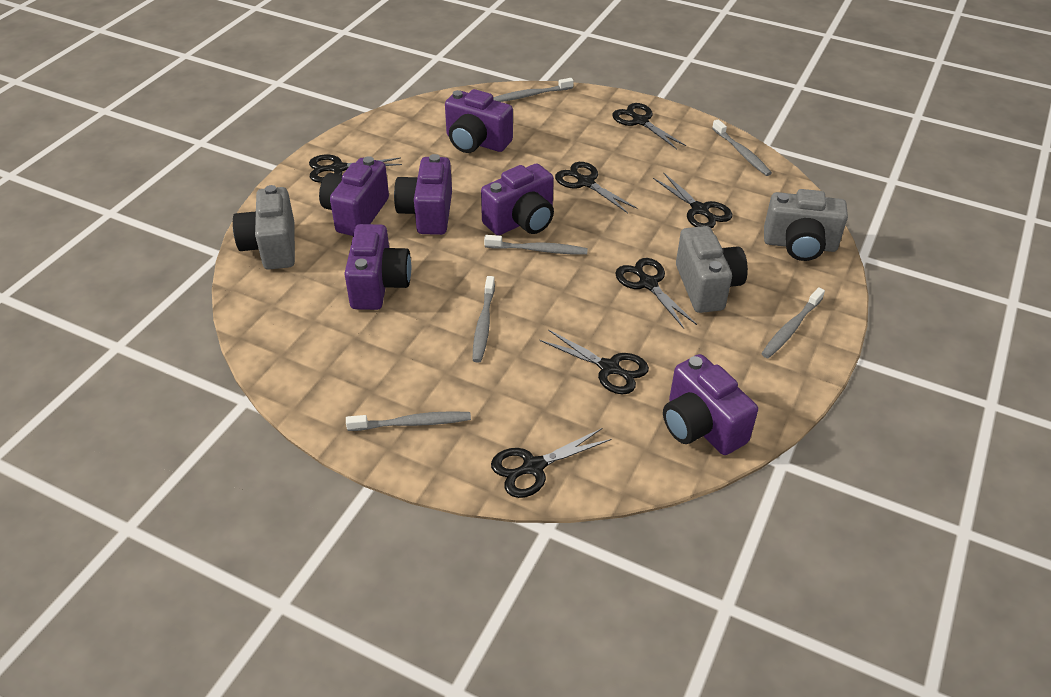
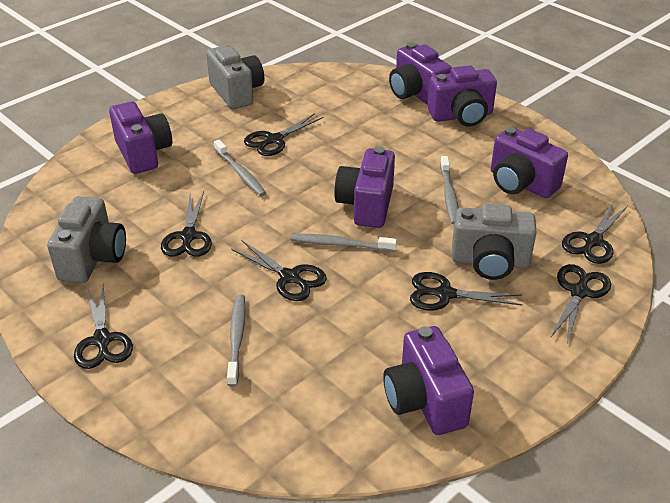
grey toothbrush: 6 -> 4

